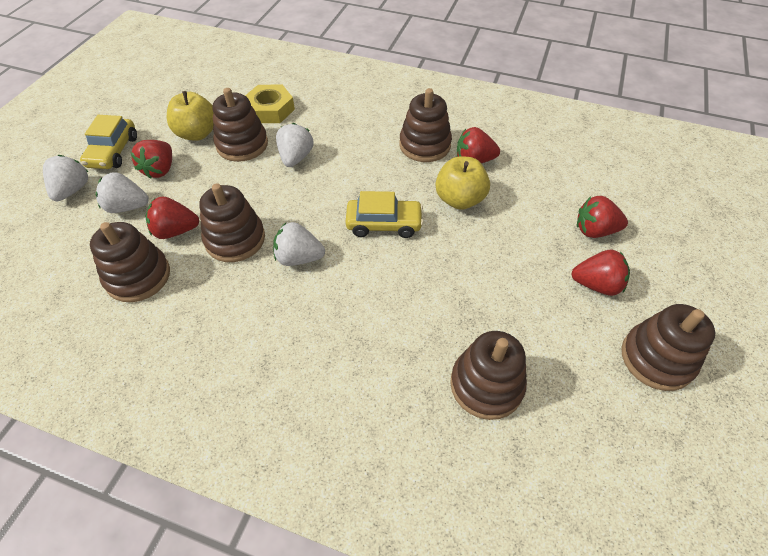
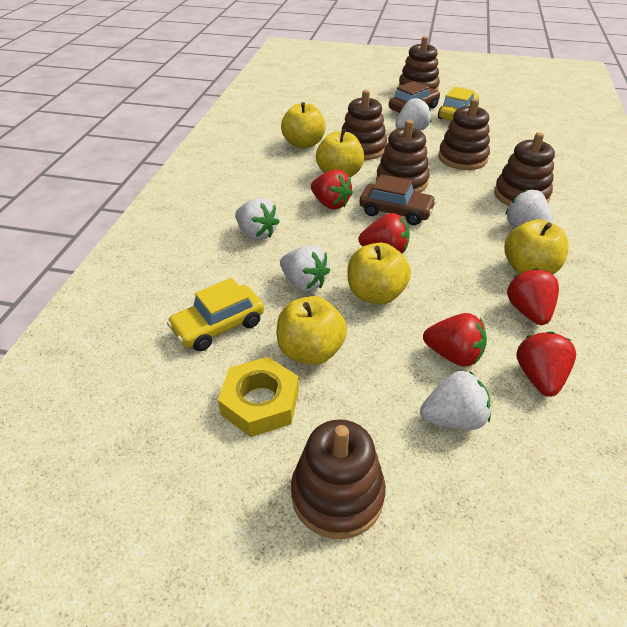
brown car: 0 -> 2
white strawberry: 4 -> 5
yellow apple: 2 -> 5

